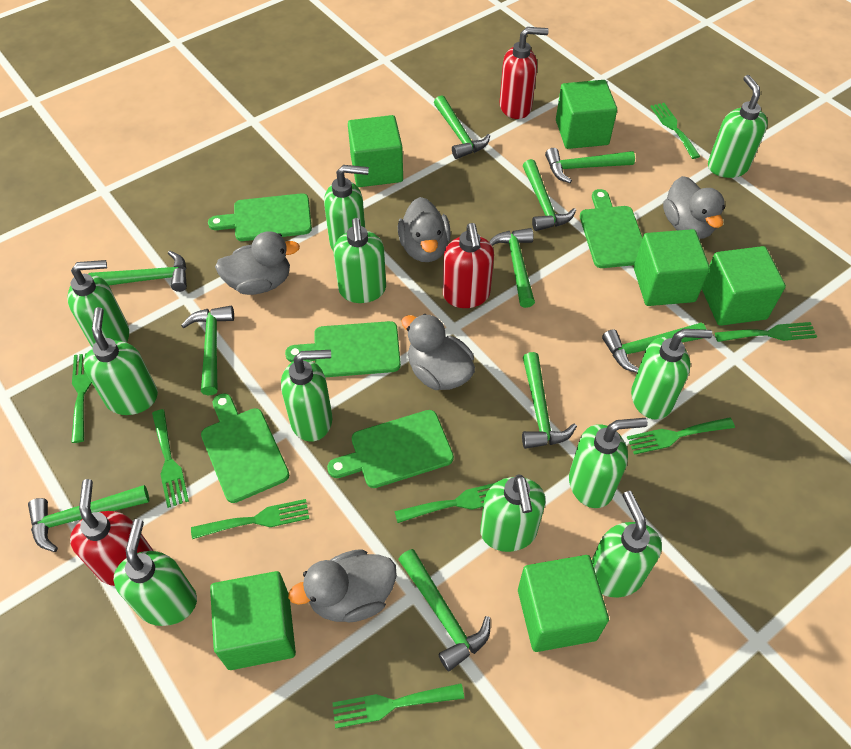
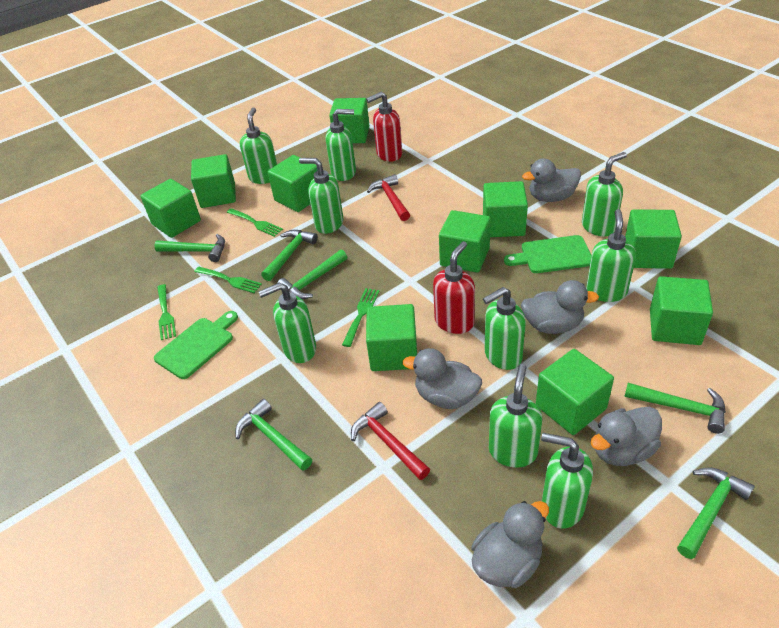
green cube: 6 -> 10
green cutting board: 5 -> 2
green fork: 8 -> 4
green hammer: 10 -> 6
green soap dispenser: 11 -> 9
red hammer: 0 -> 2
red soap dispenser: 3 -> 2

